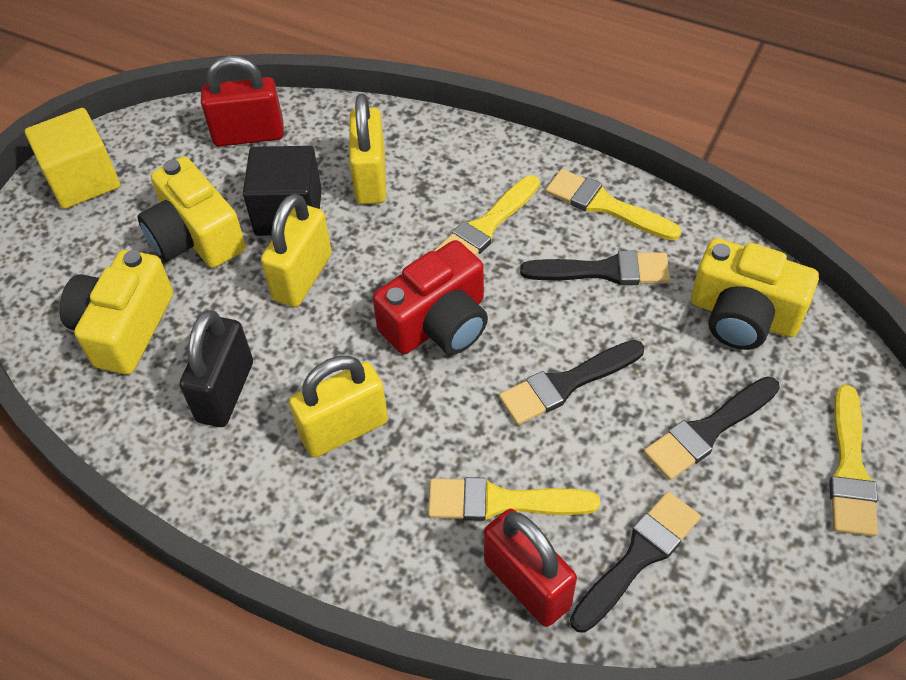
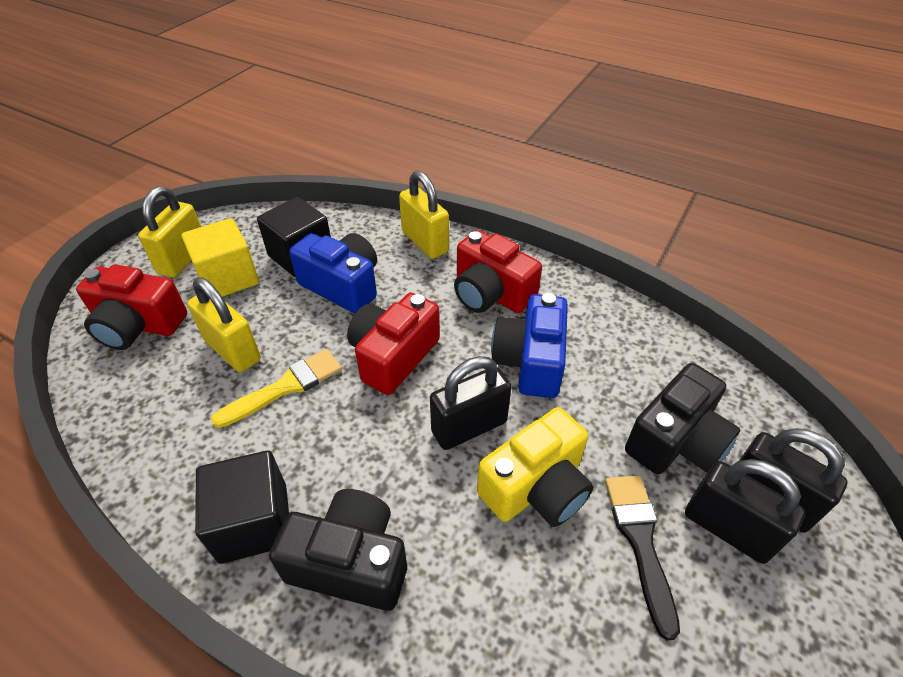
black brush: 4 -> 1
black camera: 0 -> 2
black cube: 1 -> 2
black padlock: 1 -> 3
blue camera: 0 -> 2
red camera: 1 -> 3
red padlock: 2 -> 0
yellow brush: 4 -> 1
yellow camera: 3 -> 1

